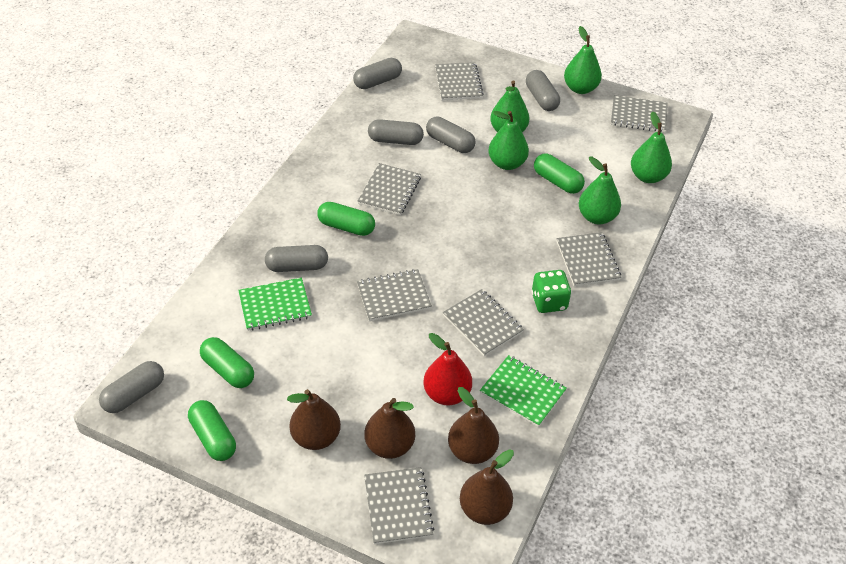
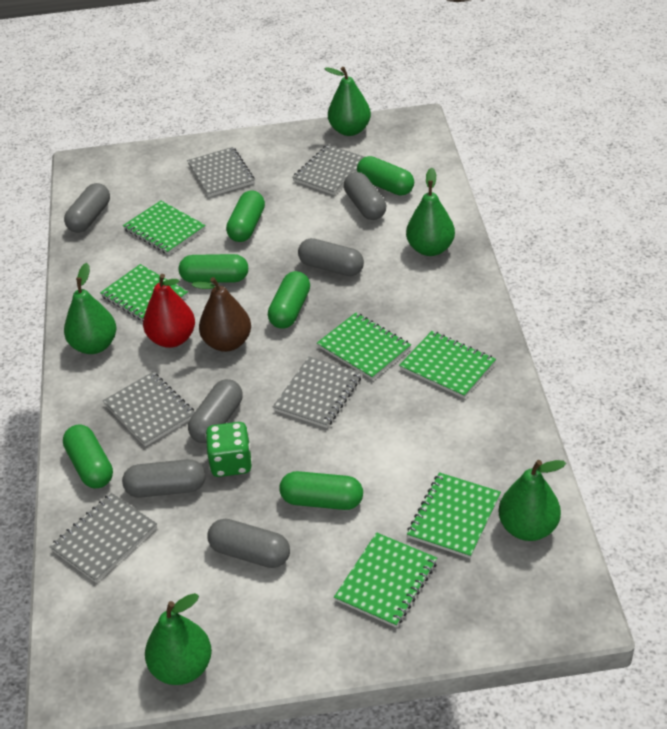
brown pear: 4 -> 1
green capsule: 4 -> 6
green notebook: 2 -> 6
grey notebook: 7 -> 5

